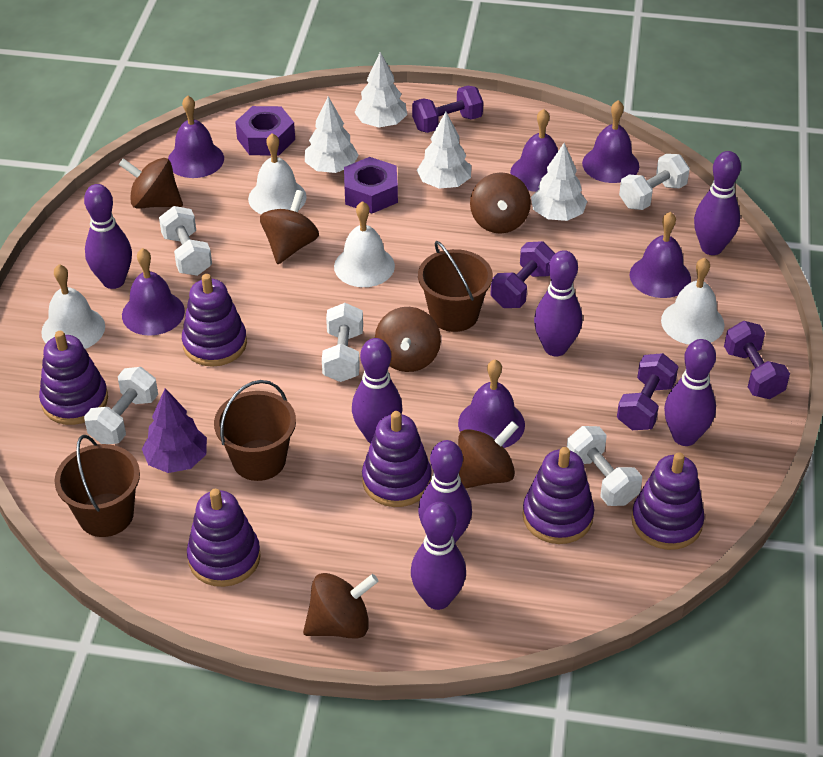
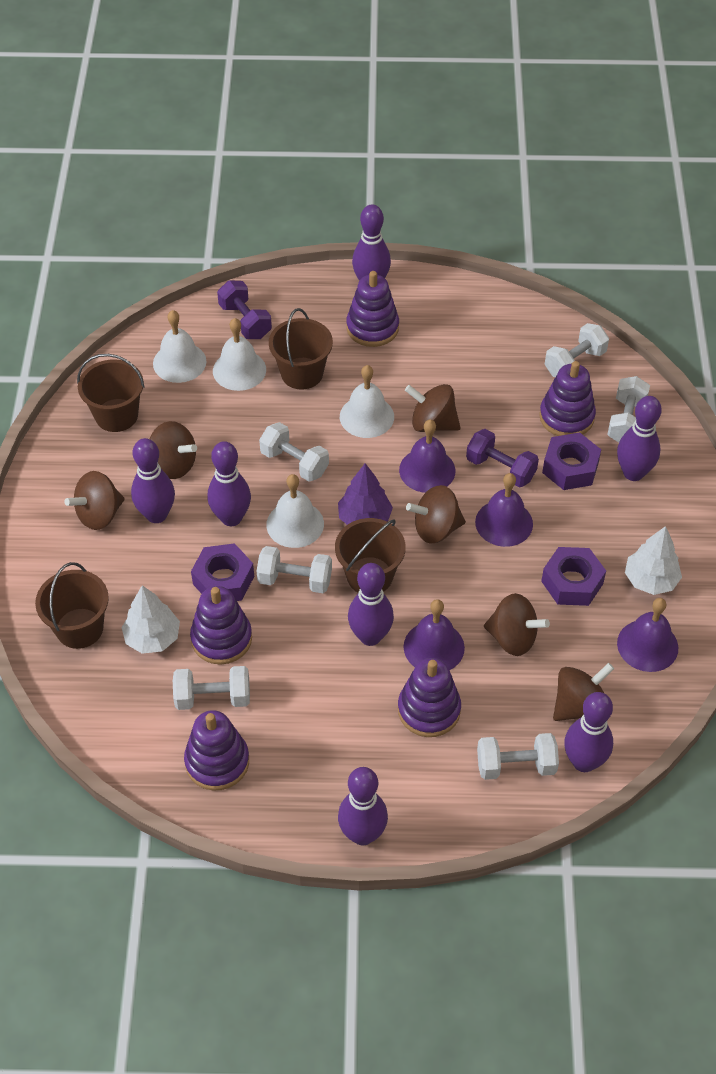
brown bucket: 3 -> 4
purple bell: 6 -> 4
purple dumbbell: 4 -> 2
purple nut: 2 -> 3
purple stacking toy: 6 -> 5
white dumbbell: 5 -> 6
white tree: 4 -> 2

